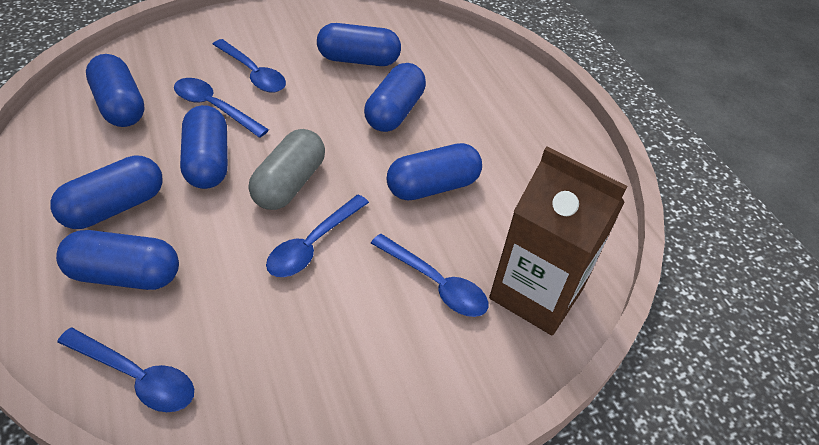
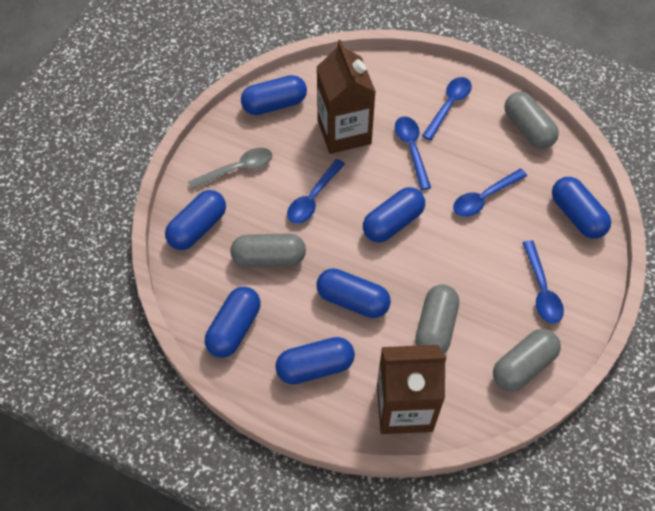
brown carton: 1 -> 2
grey capsule: 1 -> 4
grey spoon: 0 -> 1

